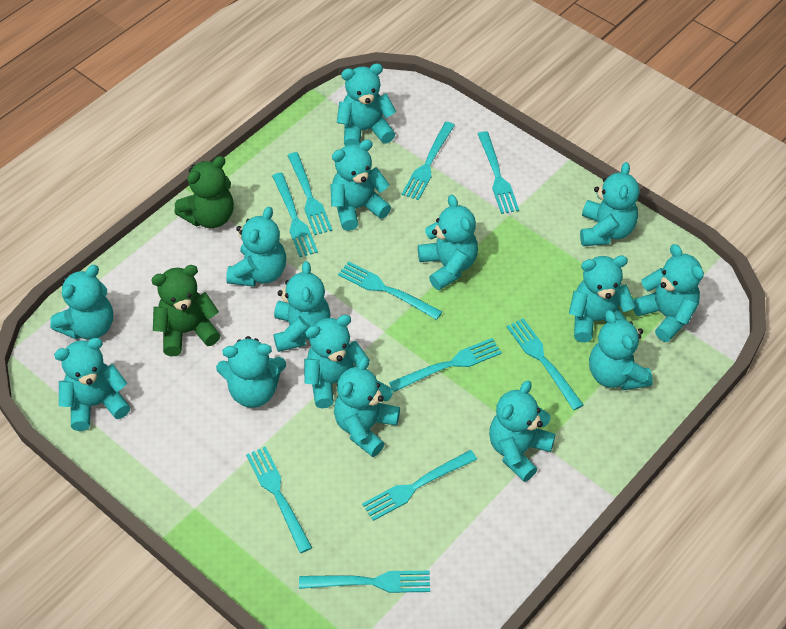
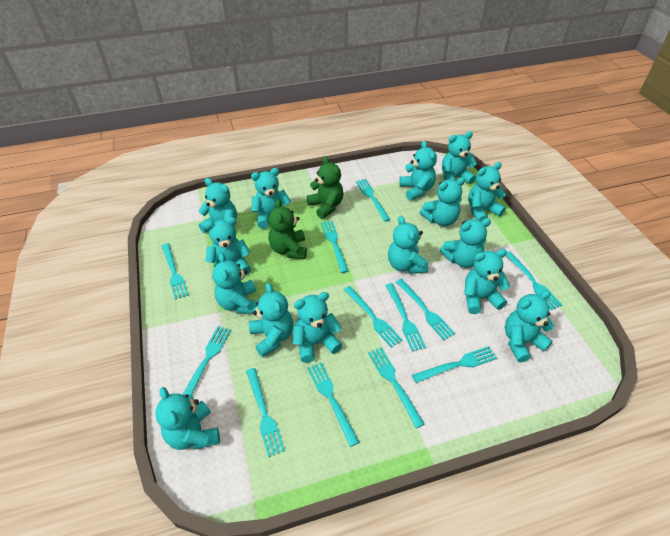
turquoise fork: 10 -> 12

